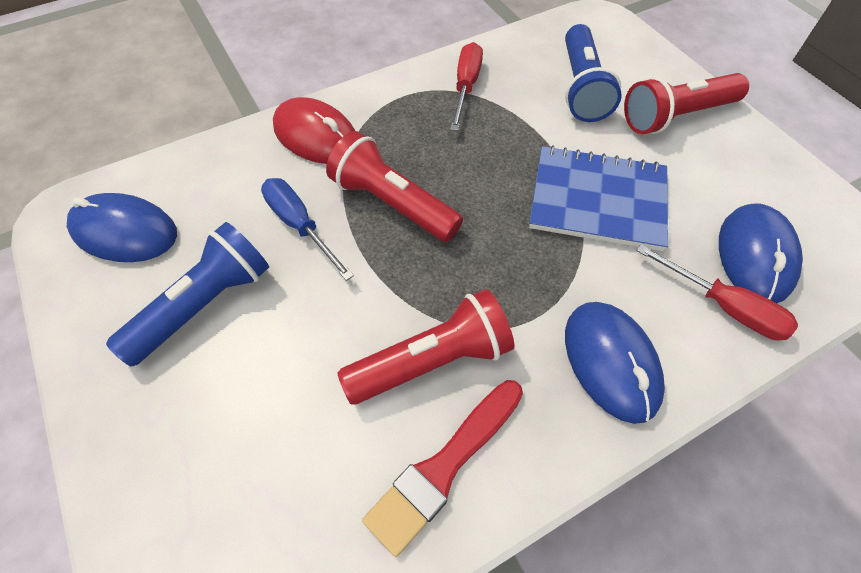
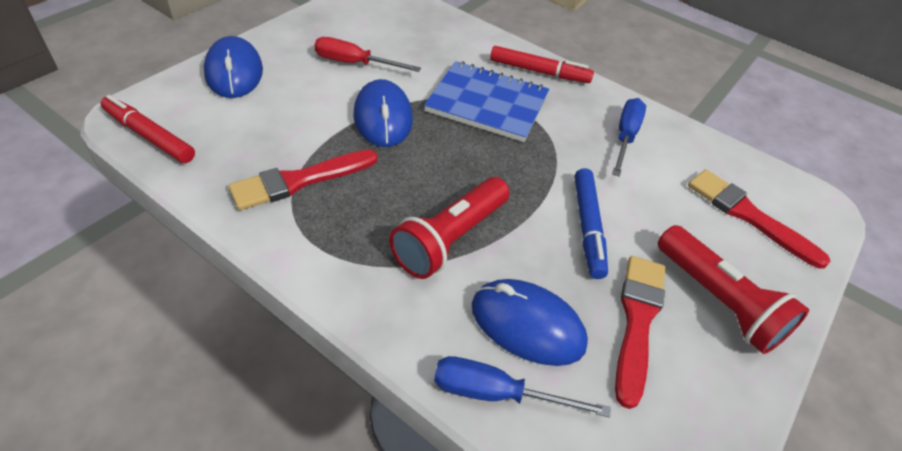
blue flashlight: 2 -> 0
blue marker: 0 -> 1
blue screwdriver: 1 -> 2
red brush: 1 -> 3
red flashlight: 3 -> 2
red marker: 0 -> 2
red mouse: 1 -> 0
red screwdriver: 2 -> 1

